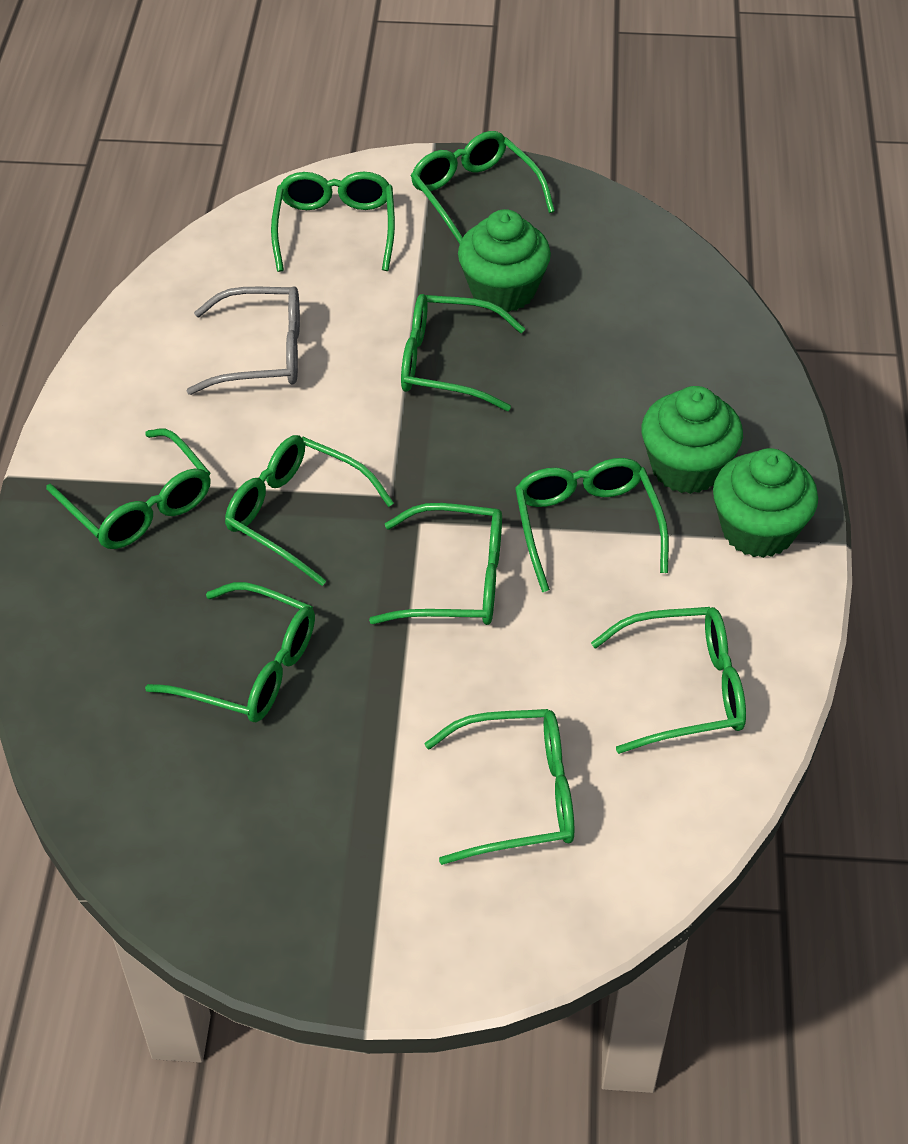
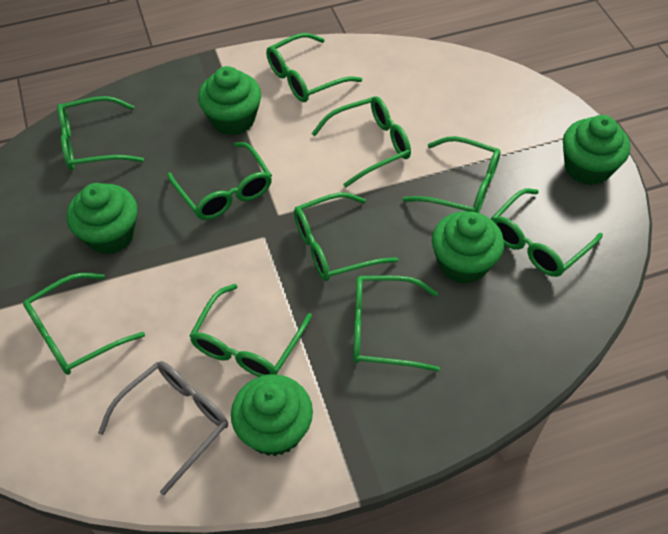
green cupcake: 3 -> 5

